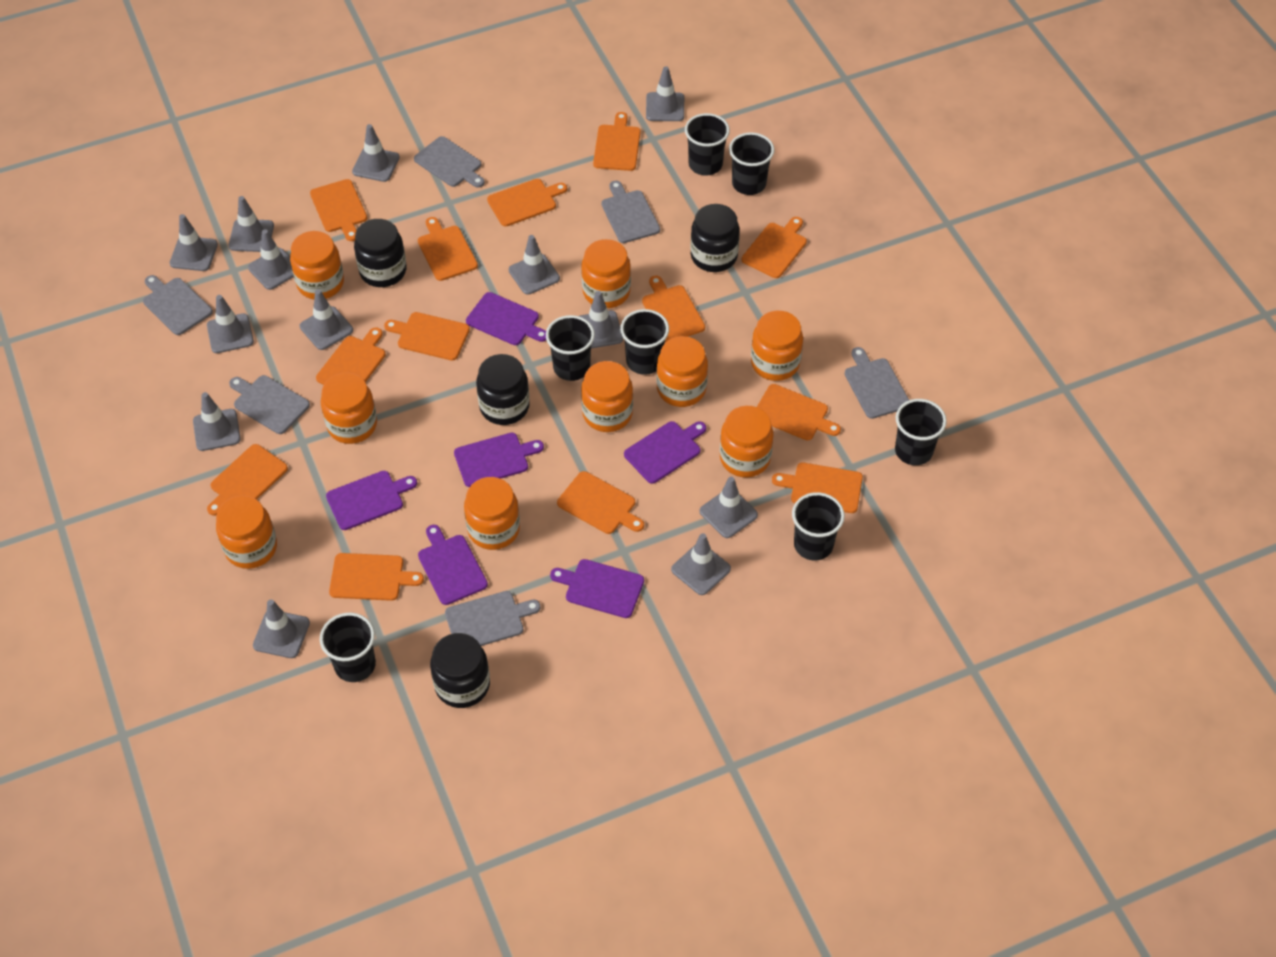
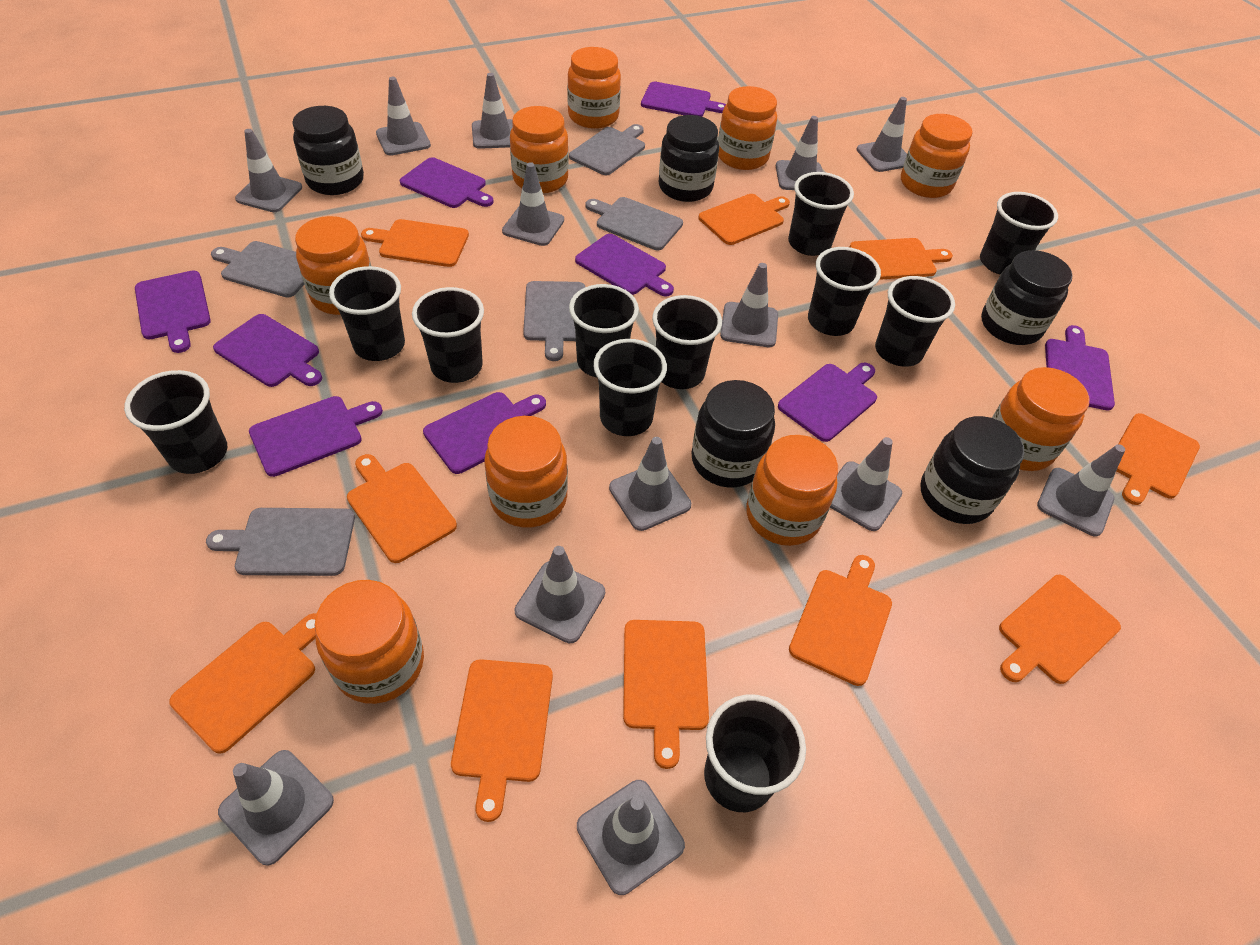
black cup: 7 -> 11
black jar: 4 -> 5
grey cutting board: 6 -> 5
orange cutting board: 13 -> 10
purple cutting board: 6 -> 9

